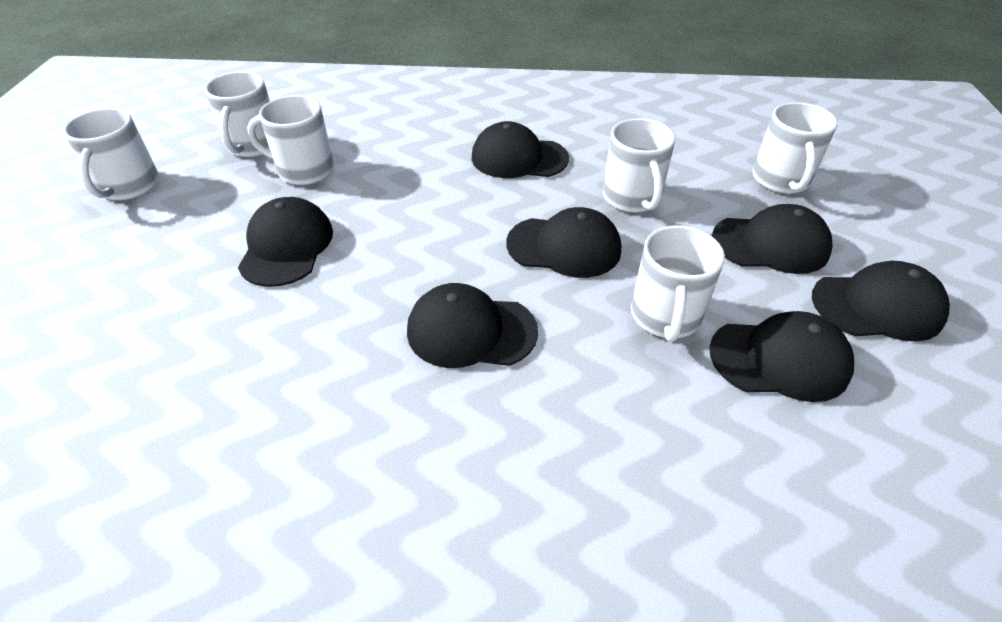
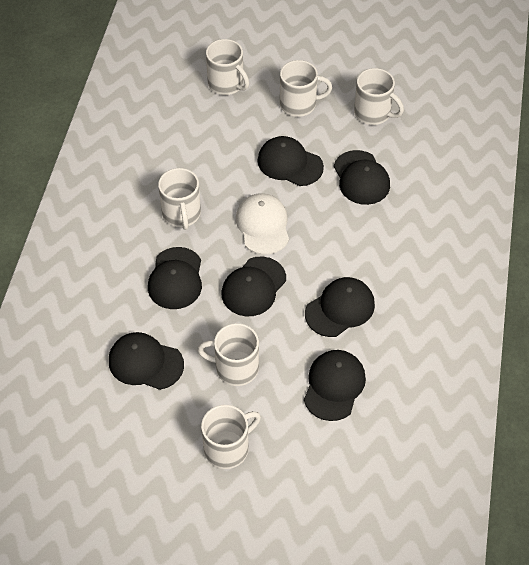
white cap: 0 -> 1

